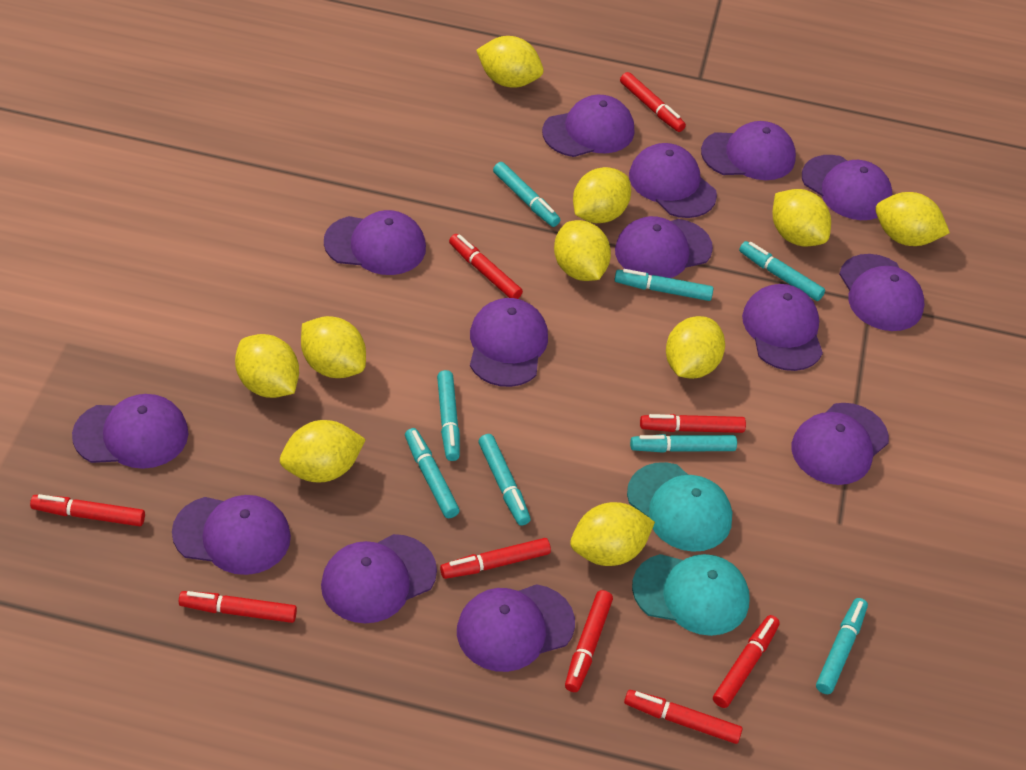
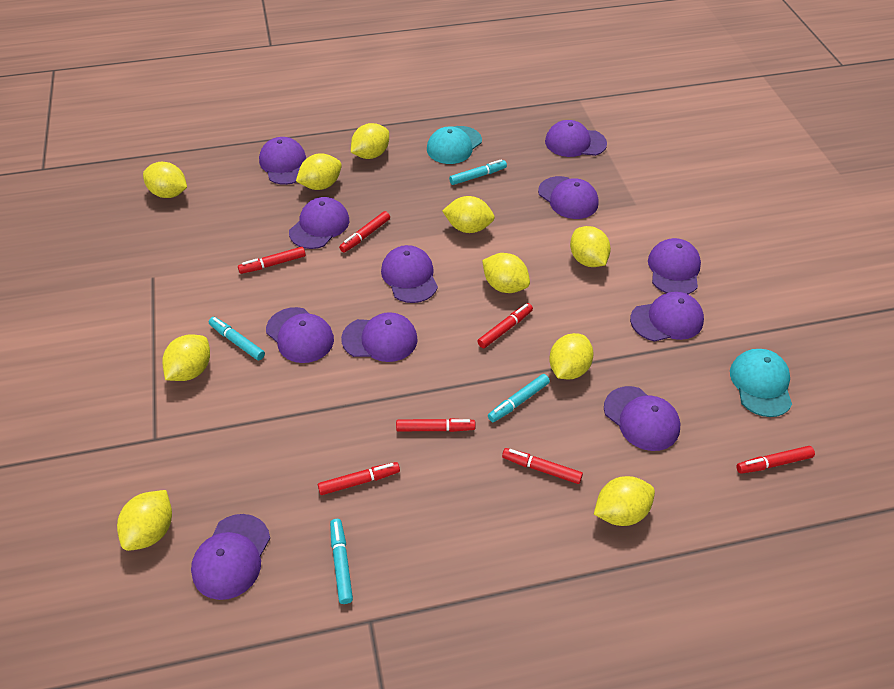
purple cap: 14 -> 11
red marker: 9 -> 7
turquoise marker: 8 -> 4

